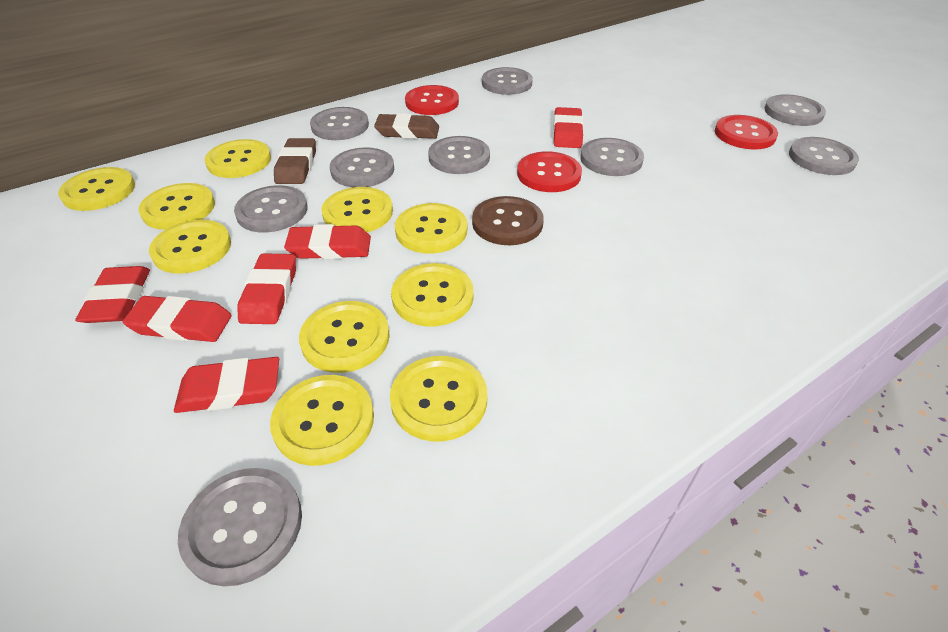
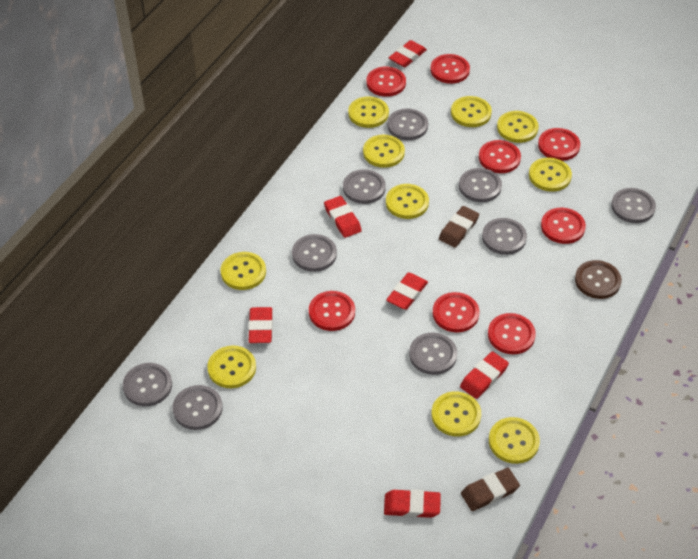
red button: 3 -> 8

